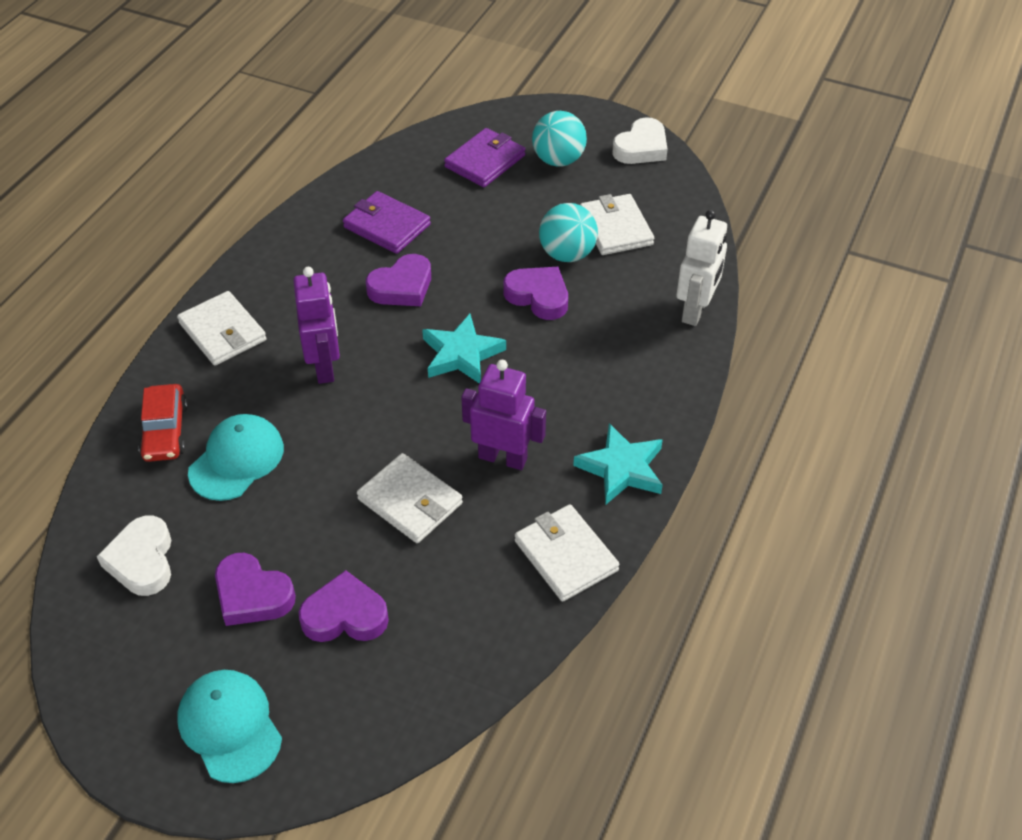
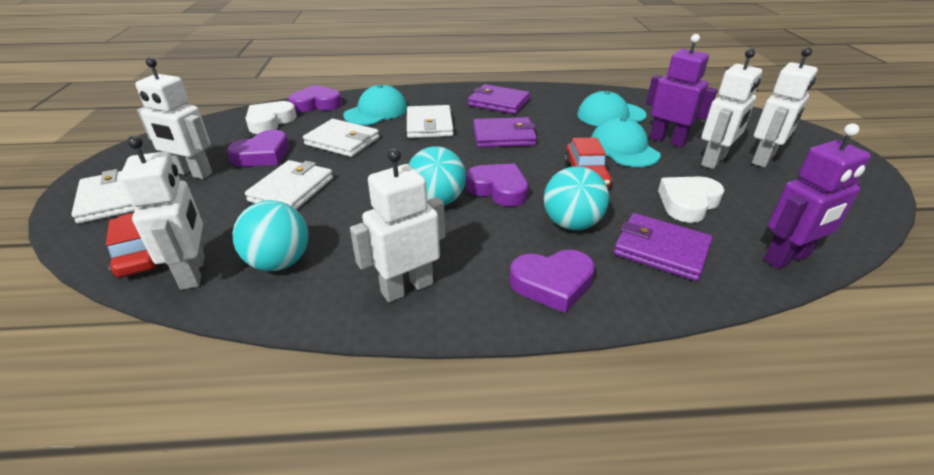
purple wallet: 2 -> 3
red car: 1 -> 2
turquoise ball: 2 -> 3
turquoise cap: 2 -> 3
turquoise star: 2 -> 0
white robot: 1 -> 5

